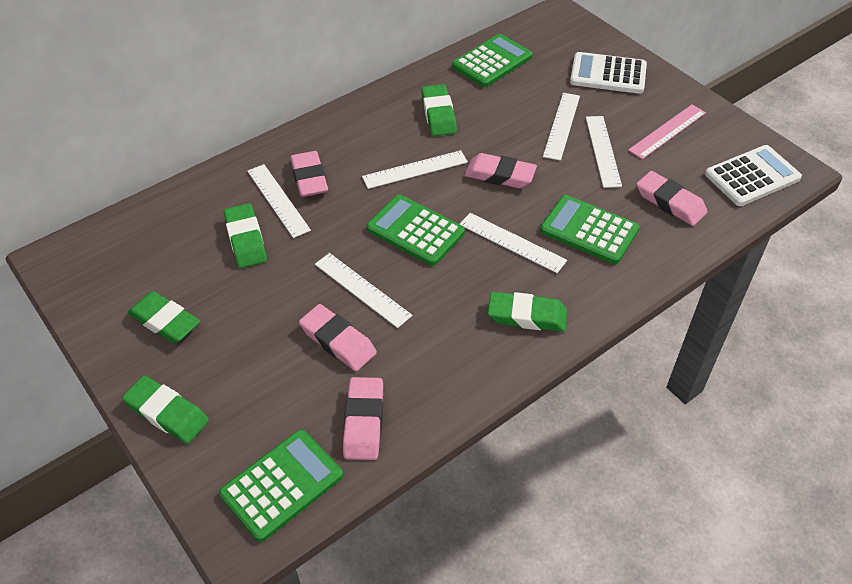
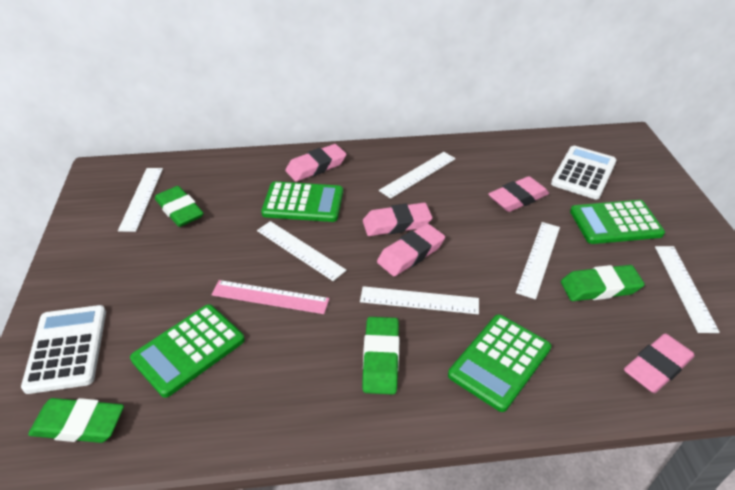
green eraser: 5 -> 4

